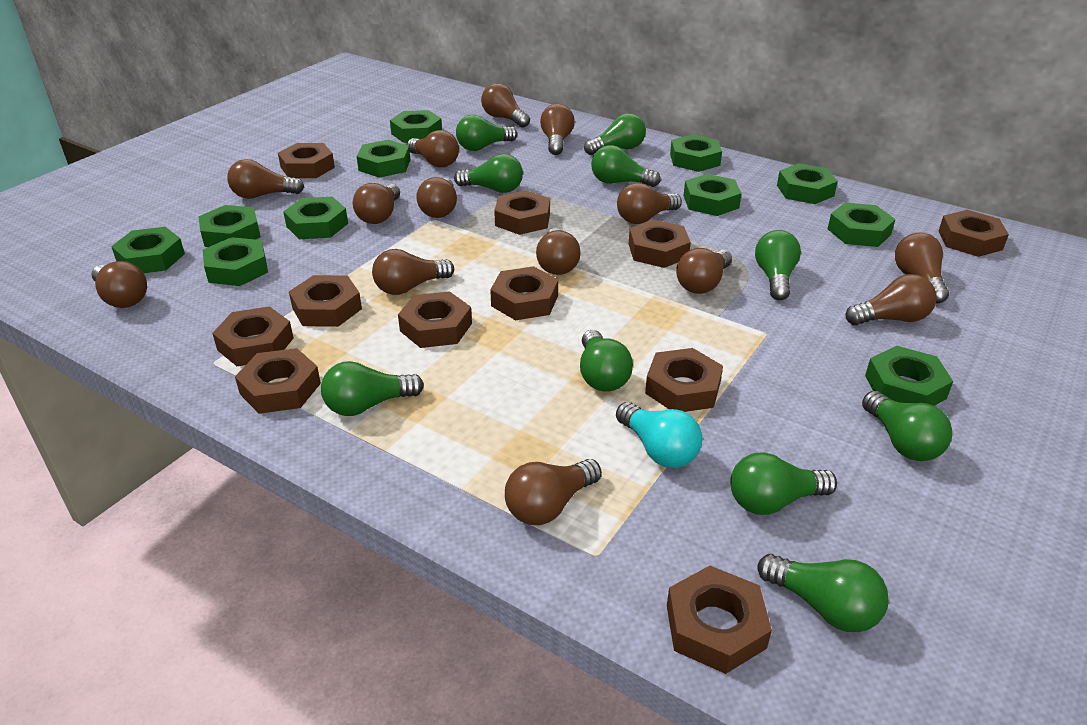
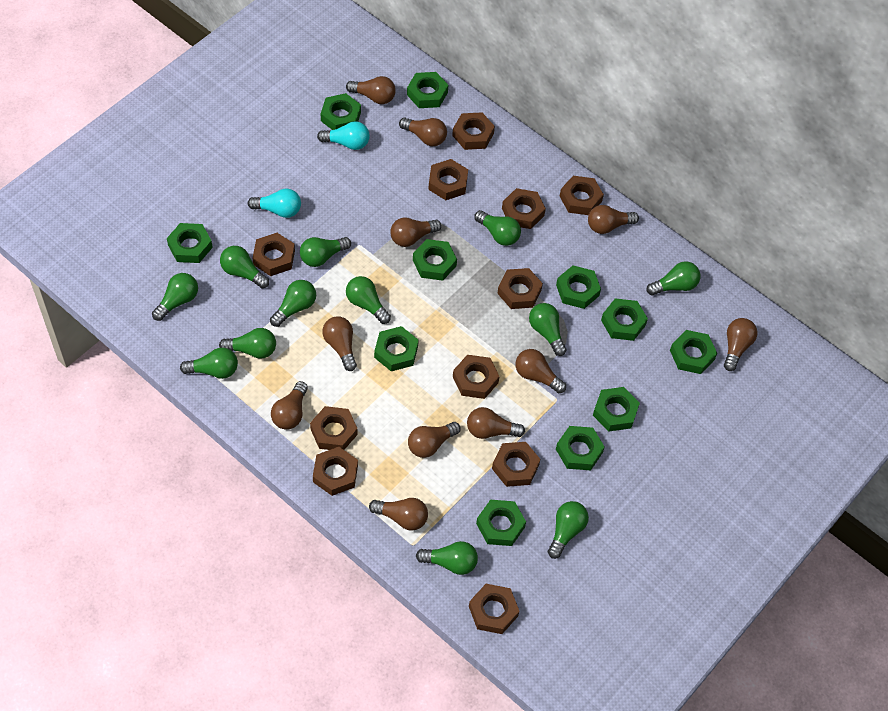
brown light bulb: 14 -> 11
green light bulb: 10 -> 12
turquoise light bulb: 1 -> 2

